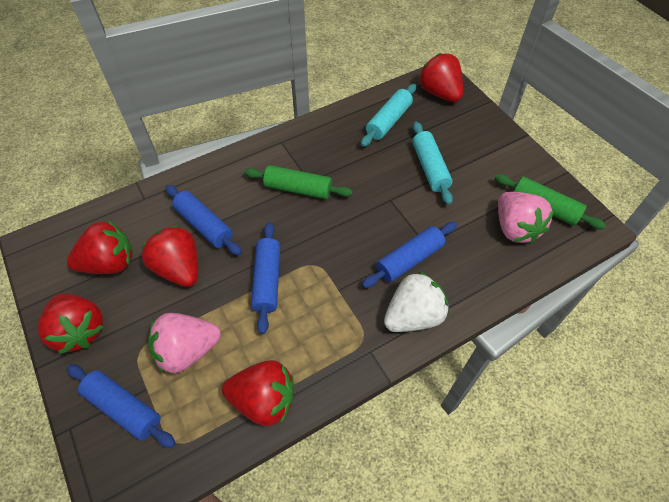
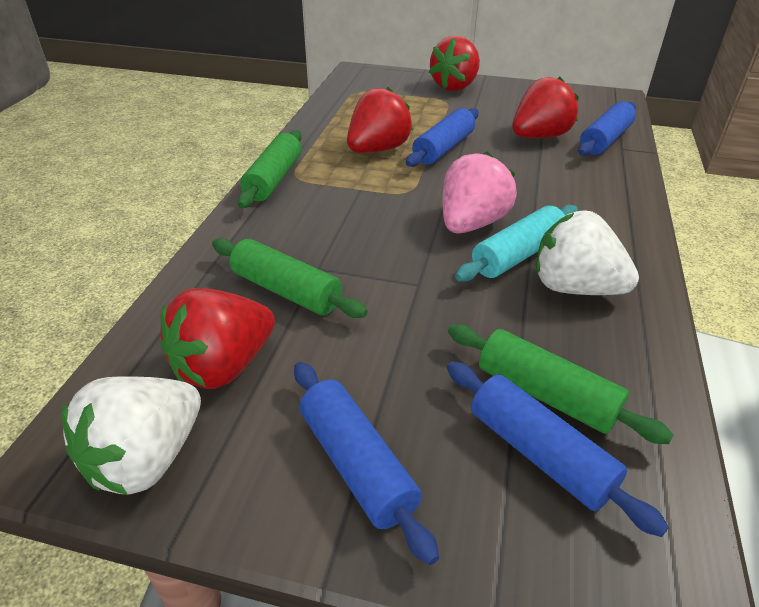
green rolling pin: 2 -> 3
pink strawberry: 2 -> 1
red strawberry: 5 -> 4
turquoise rolling pin: 2 -> 1
white strawberry: 1 -> 2

